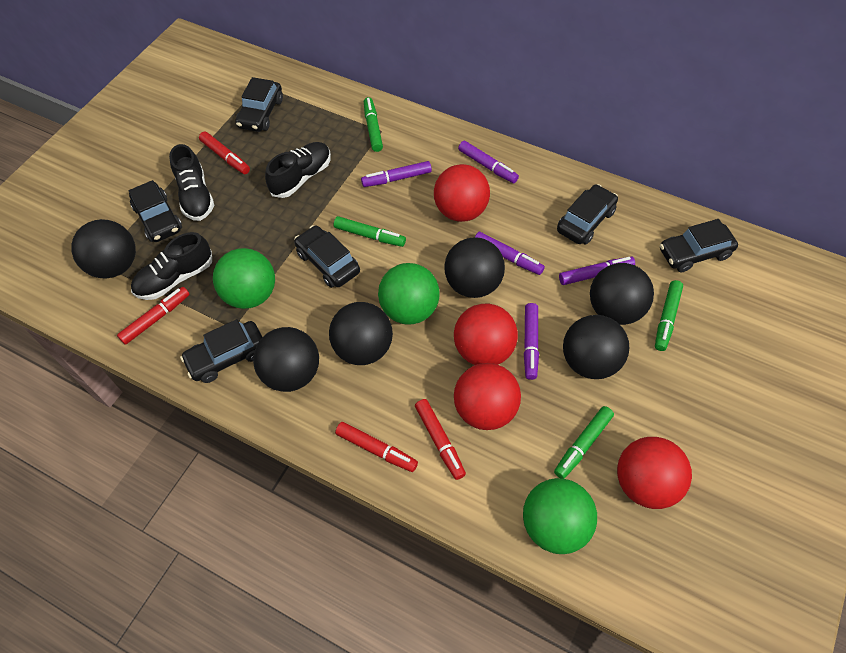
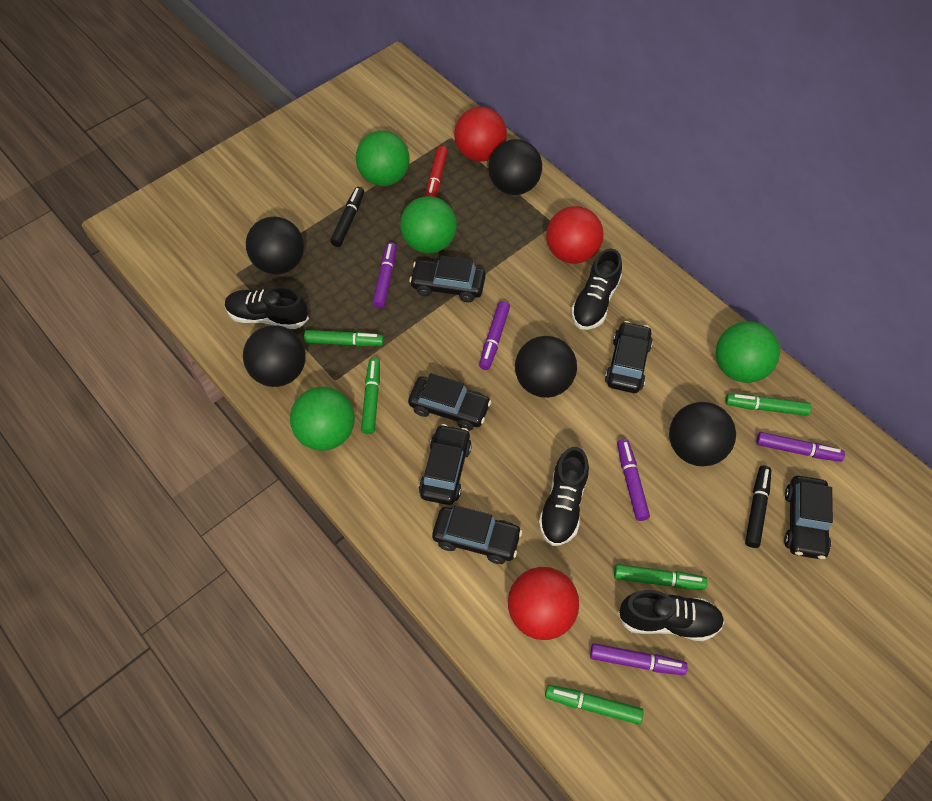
black ball: 6 -> 5
black marker: 0 -> 2
black shoe: 3 -> 4
green ball: 3 -> 4
green marker: 4 -> 5
red ball: 4 -> 3
red marker: 4 -> 1

